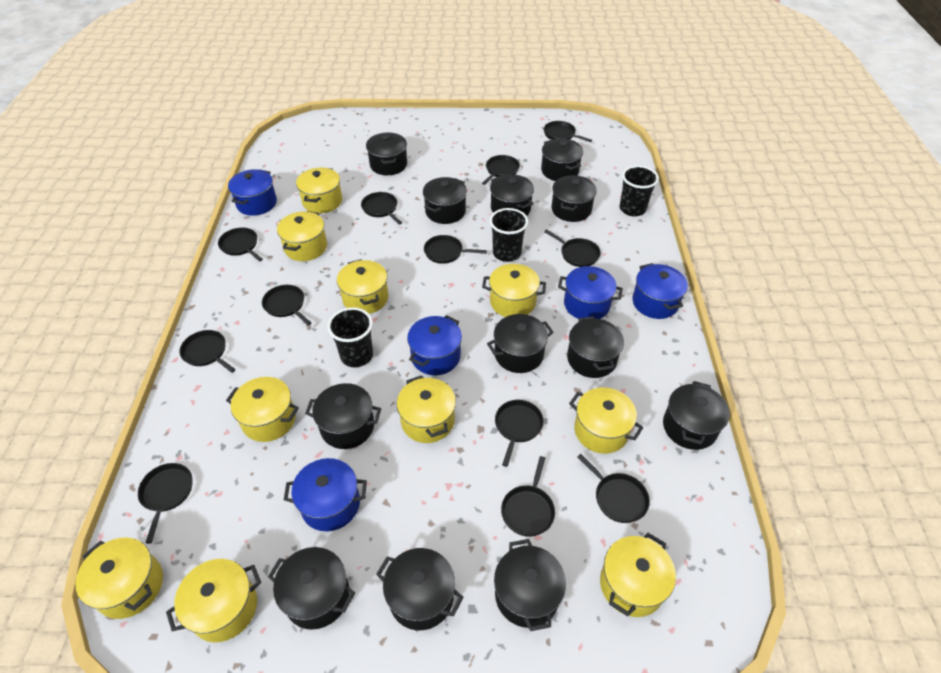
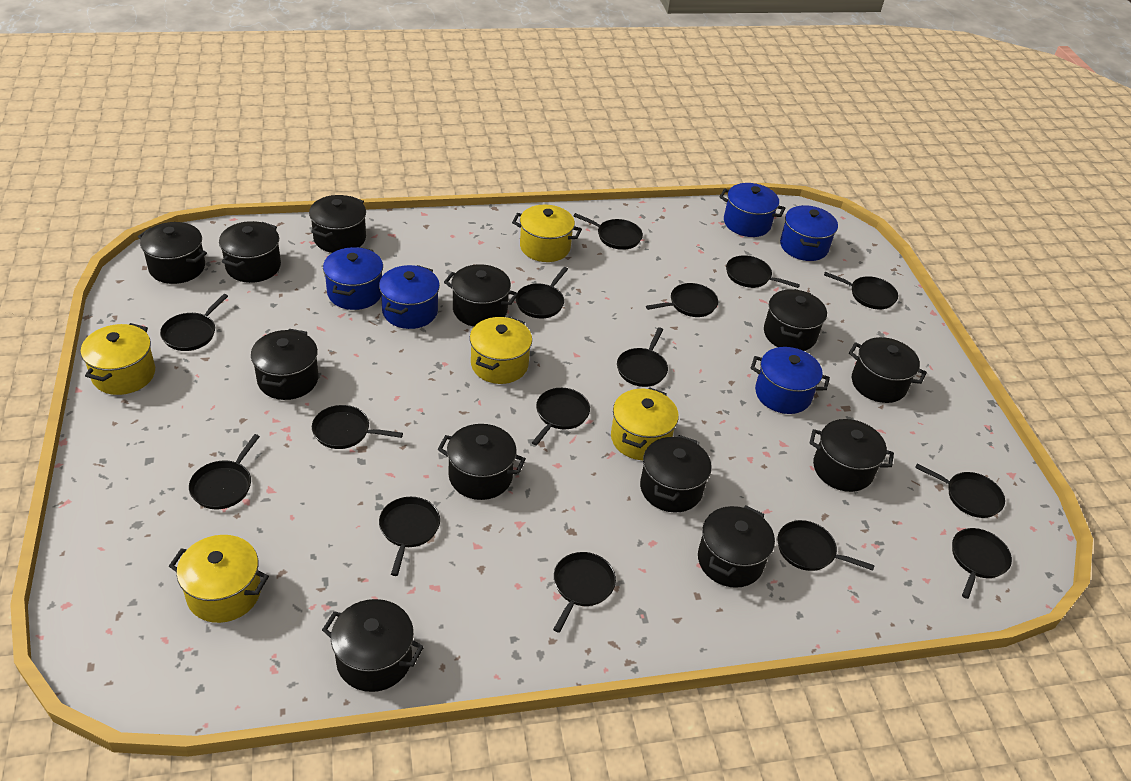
black cup: 3 -> 0
black pan: 12 -> 15
yellow pot: 10 -> 5

